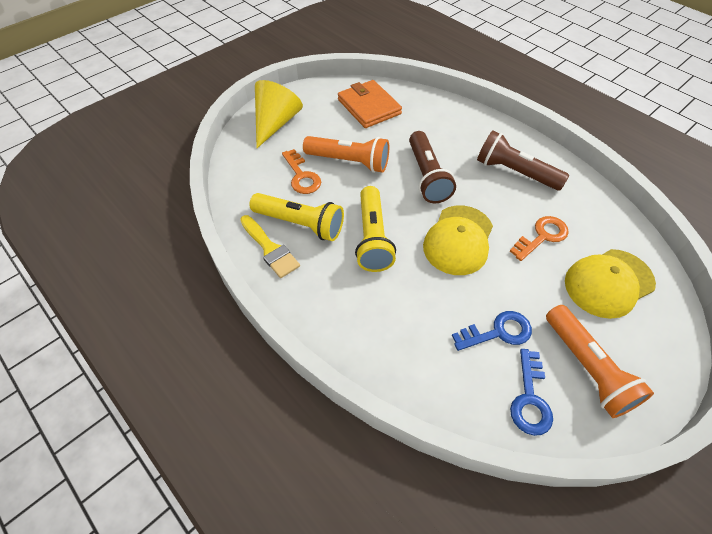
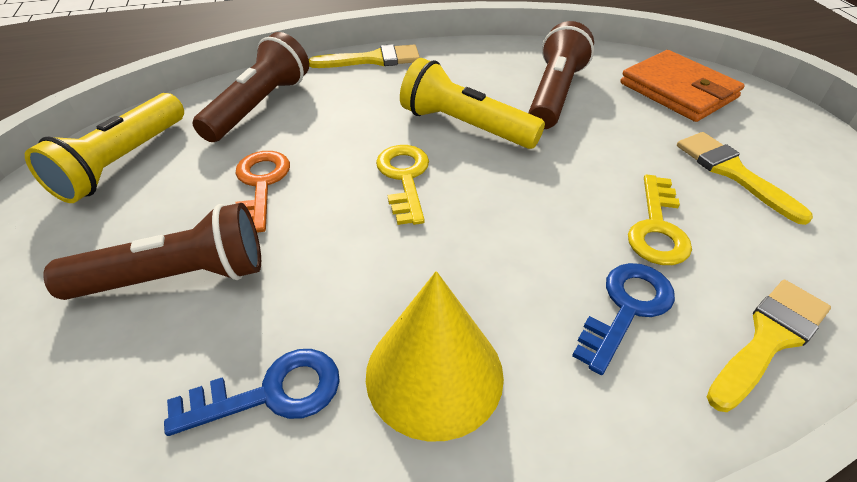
brown flashlight: 2 -> 3
orange flashlight: 2 -> 0
orange key: 2 -> 1
yellow brush: 1 -> 3
yellow cap: 2 -> 0
yellow key: 0 -> 2

